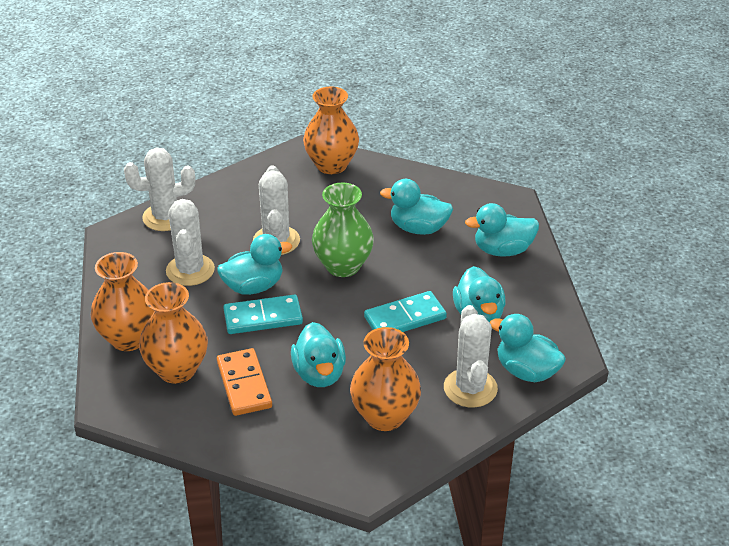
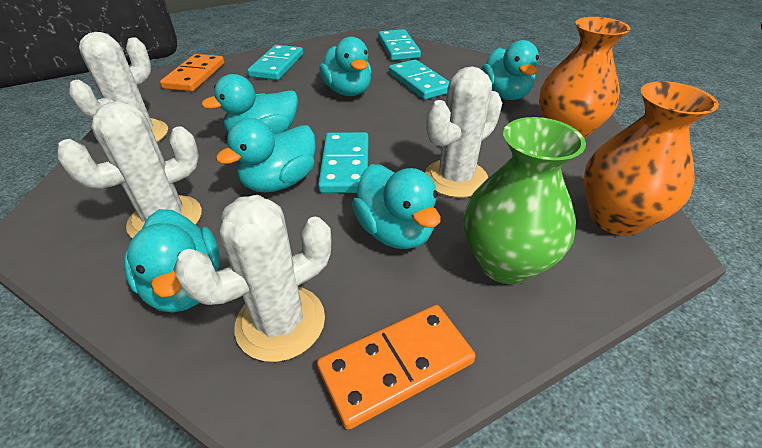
orange domino: 1 -> 2
orange vase: 4 -> 2
turquoise domino: 2 -> 4

